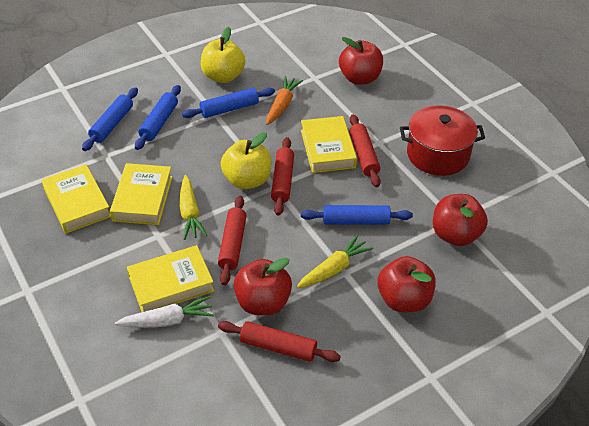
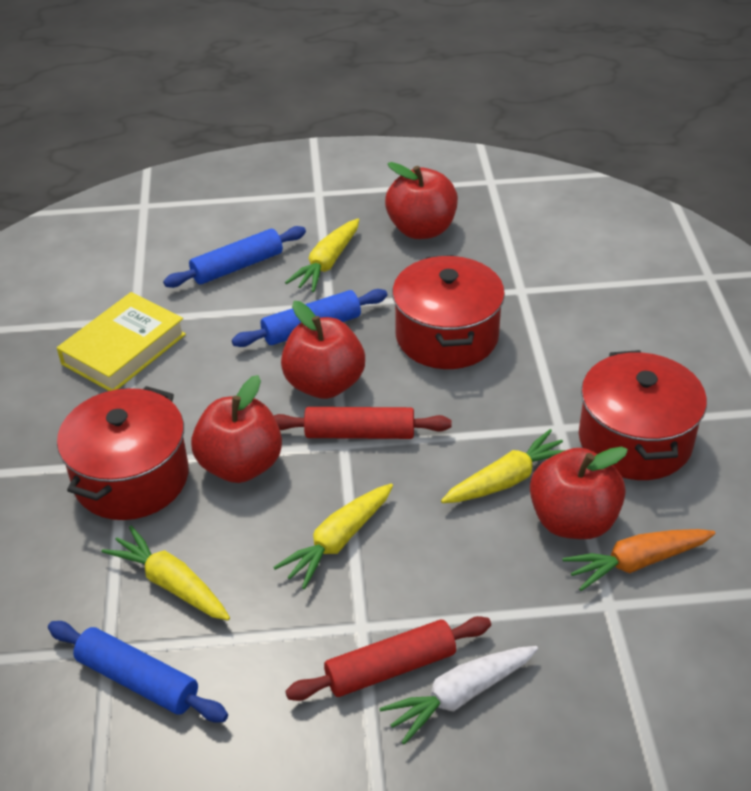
blue rolling pin: 4 -> 3
red pot: 1 -> 3
red rolling pin: 4 -> 2
yellow apple: 2 -> 0
yellow book: 4 -> 1
yellow carrot: 2 -> 4

